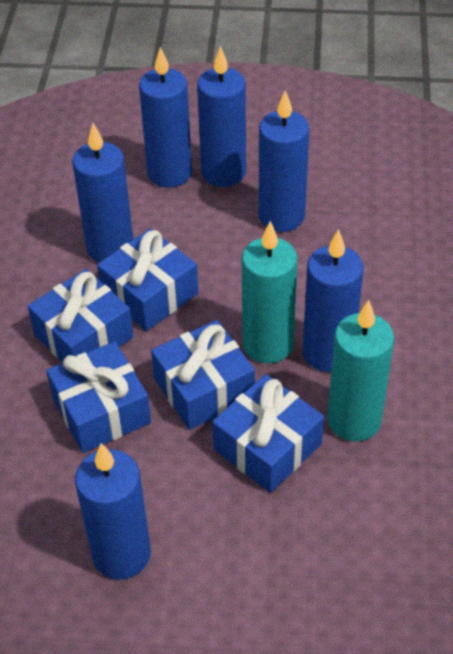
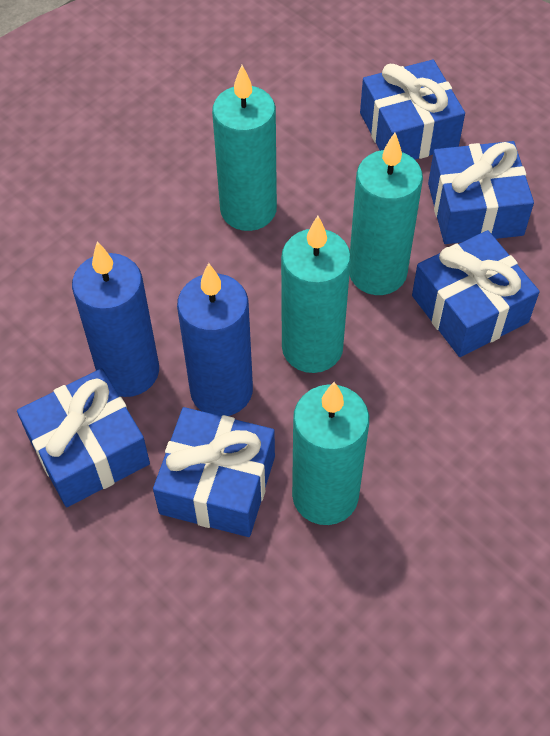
blue candle: 6 -> 2
turquoise candle: 2 -> 4

